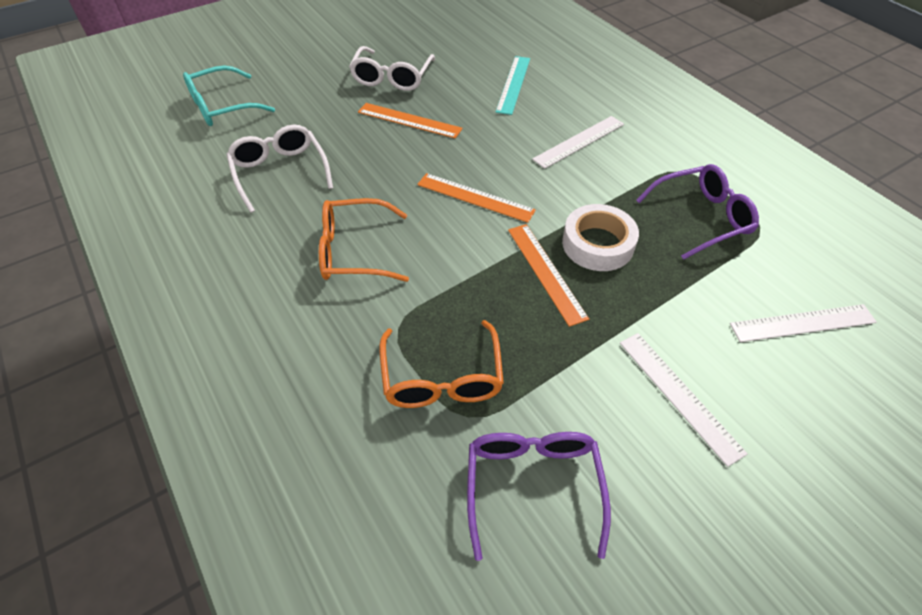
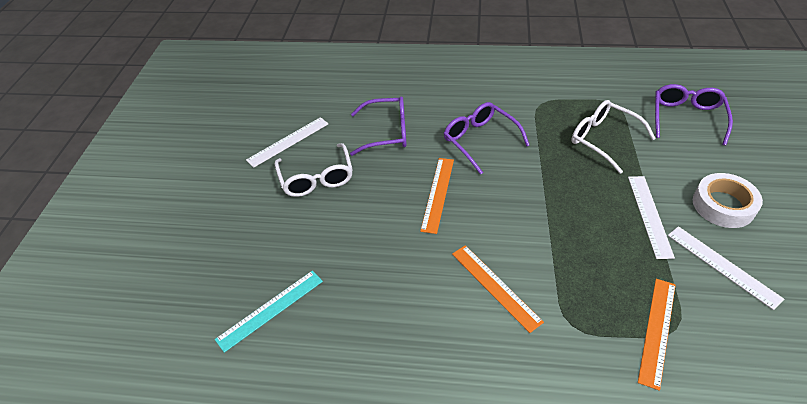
orange glasses: 2 -> 0
purple glasses: 2 -> 3
turquoise glasses: 1 -> 0

